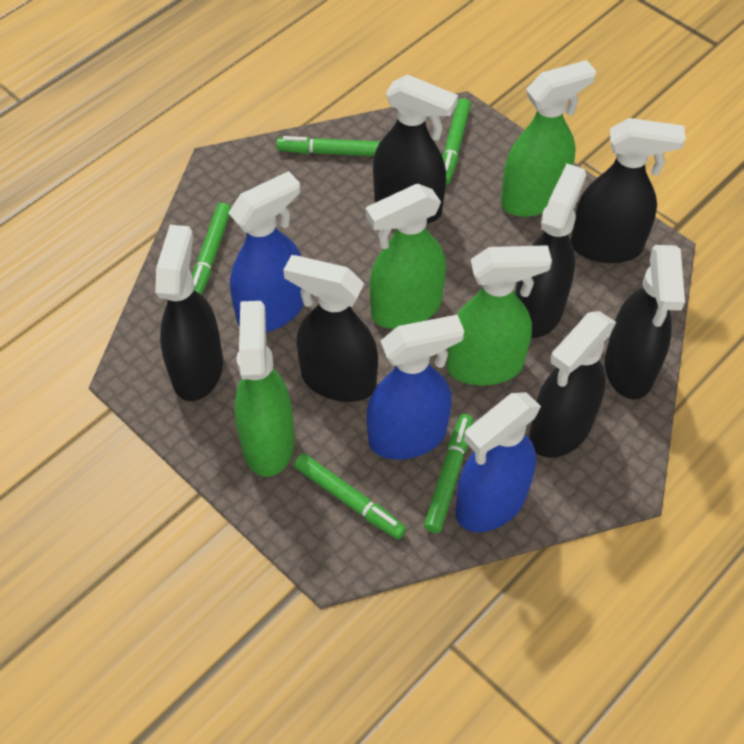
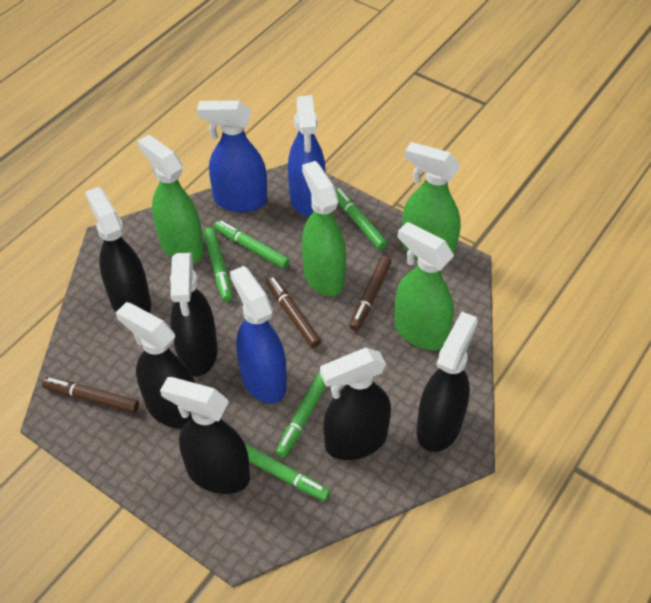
black spray bottle: 7 -> 6
brown marker: 0 -> 3

